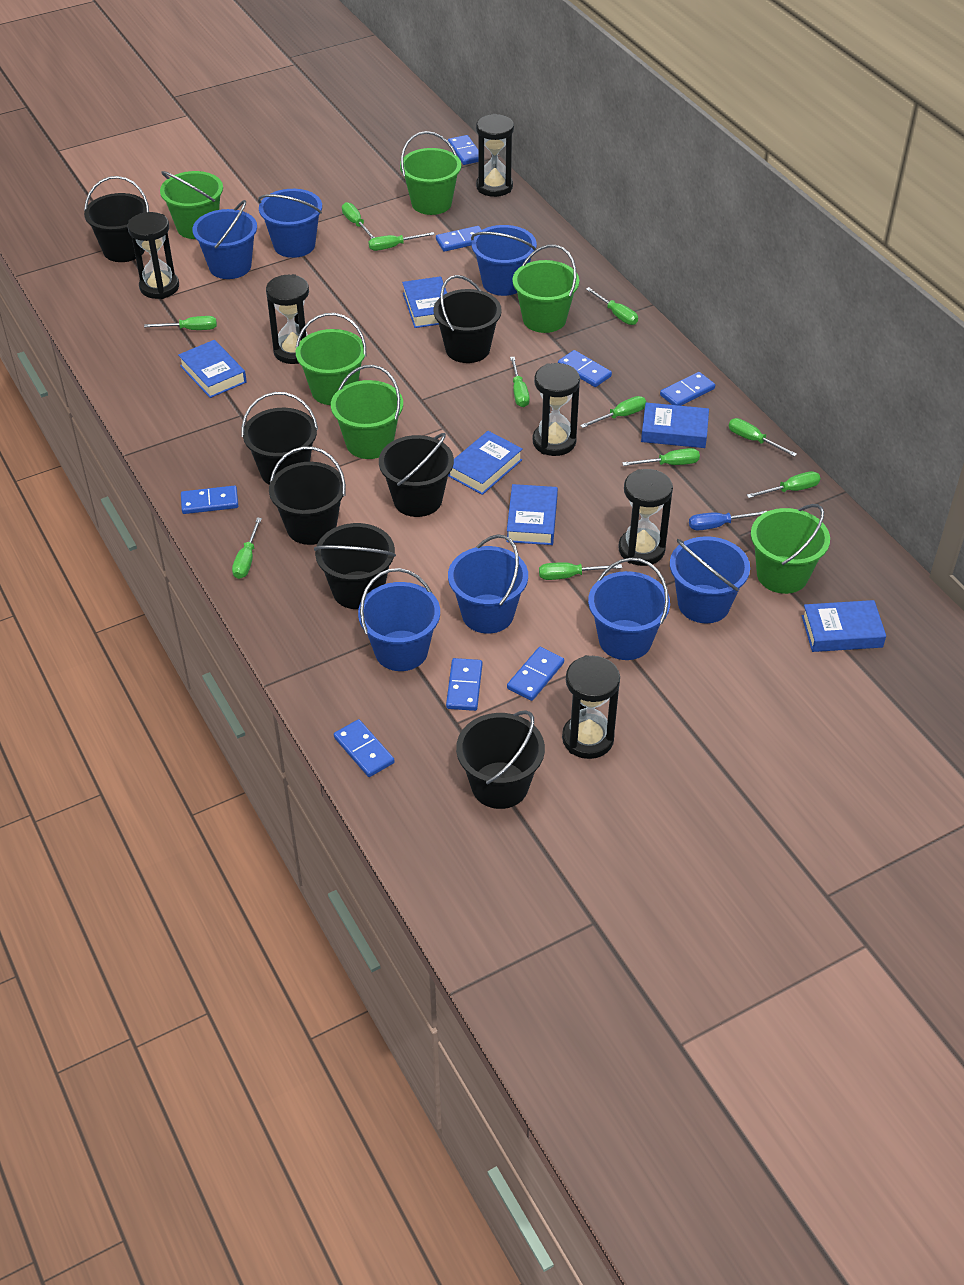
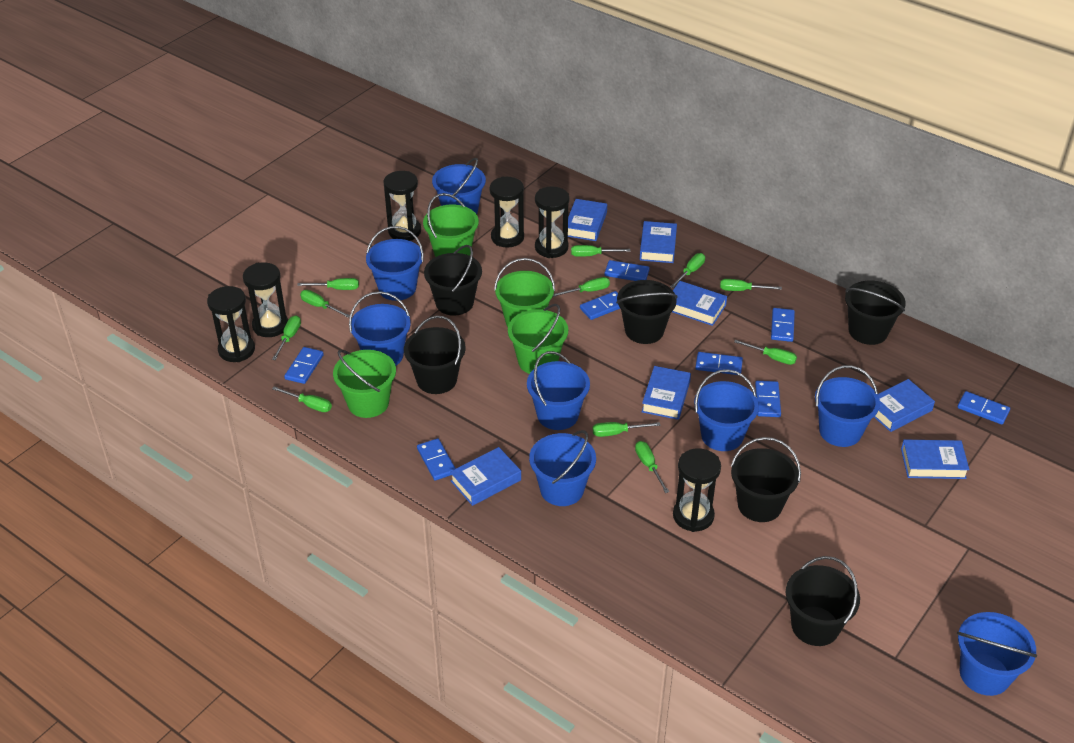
black bucket: 7 -> 6
blue book: 6 -> 7
blue bucket: 7 -> 8
blue screwdriver: 1 -> 0
green bucket: 6 -> 4

